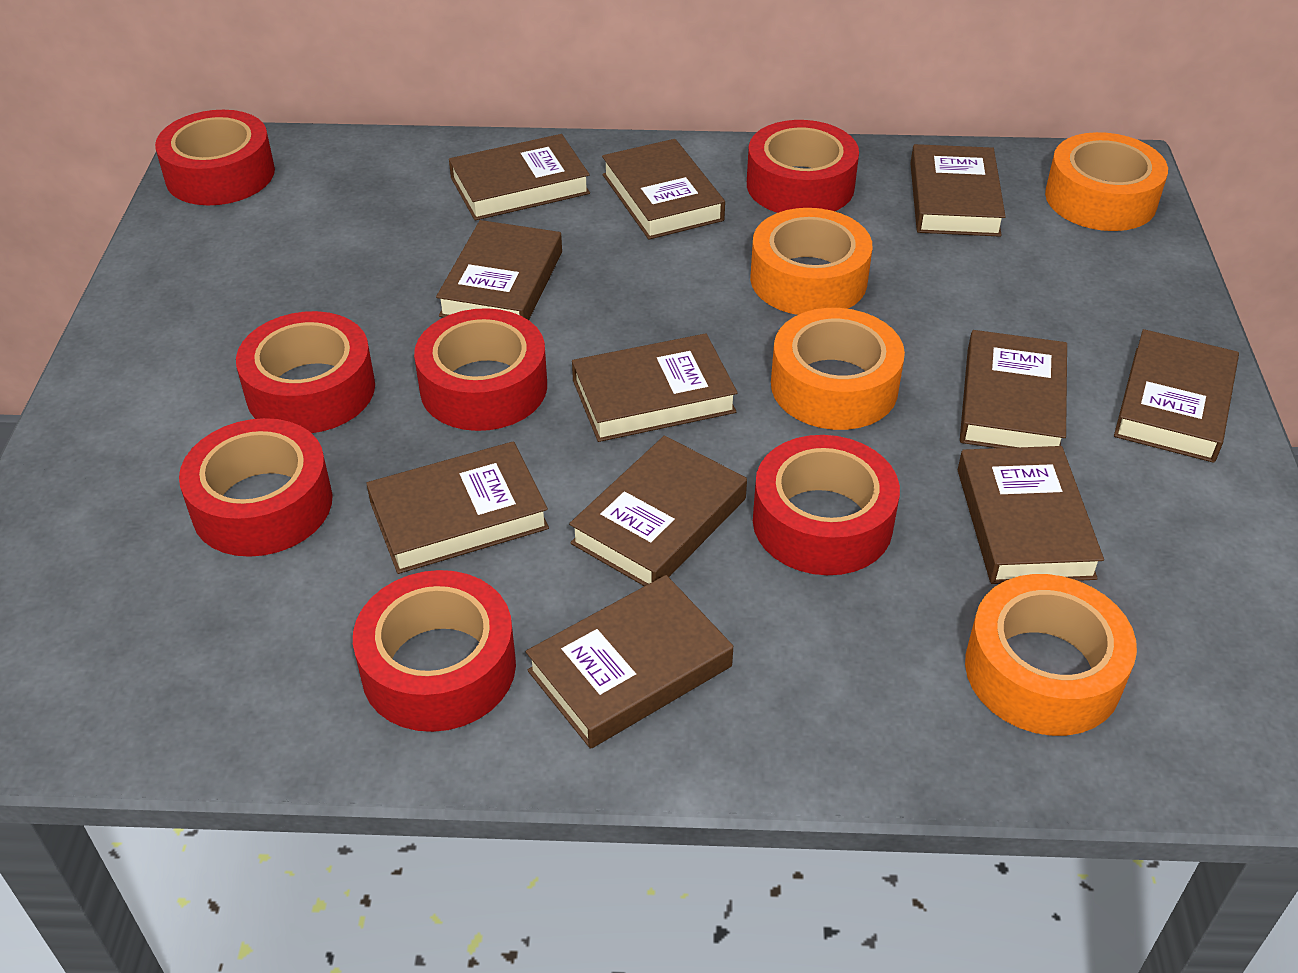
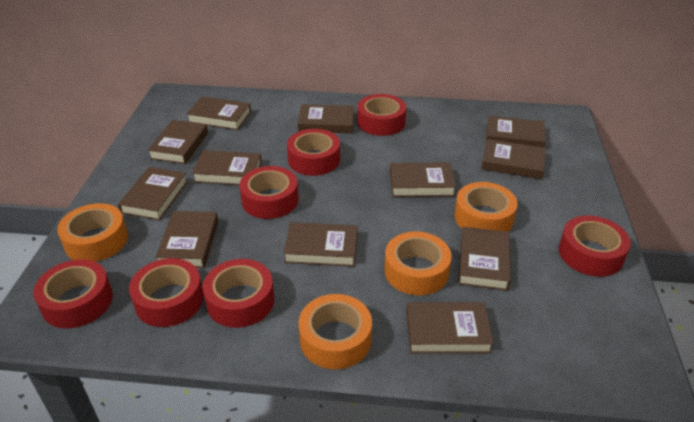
brown book: 11 -> 12

